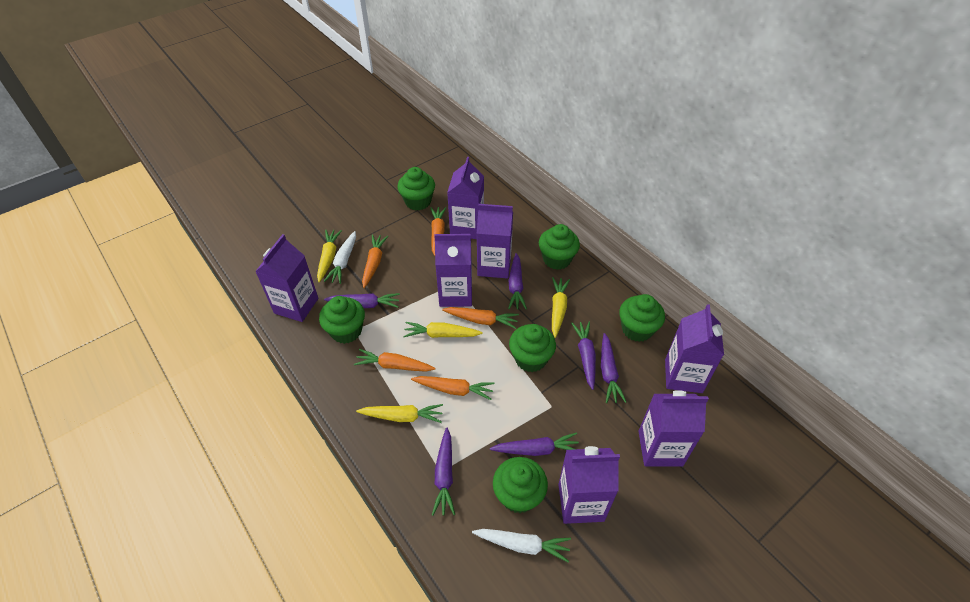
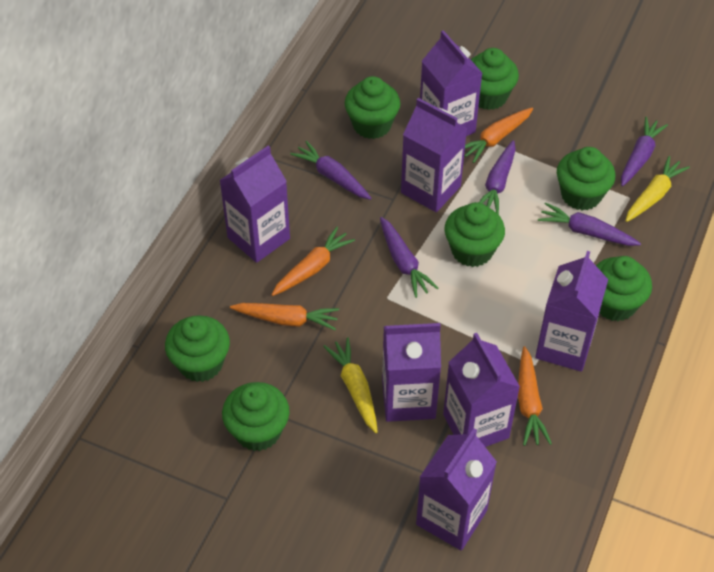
green cupcake: 6 -> 7
orange carrot: 5 -> 4
purple carrot: 6 -> 5
white carrot: 2 -> 0
yellow carrot: 4 -> 2

